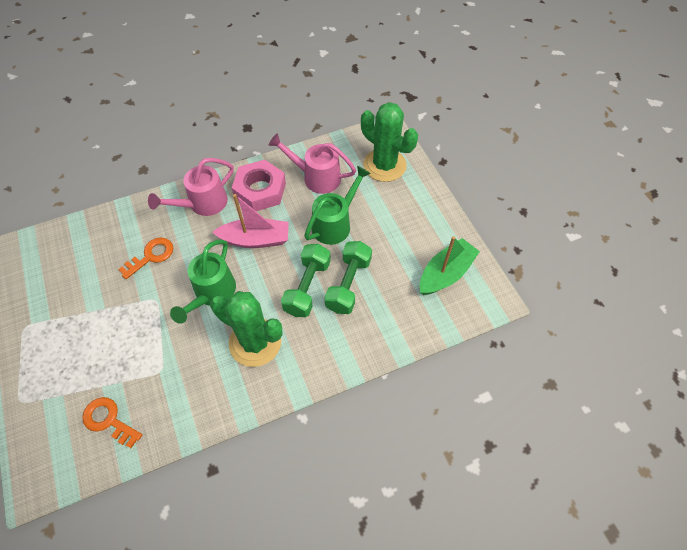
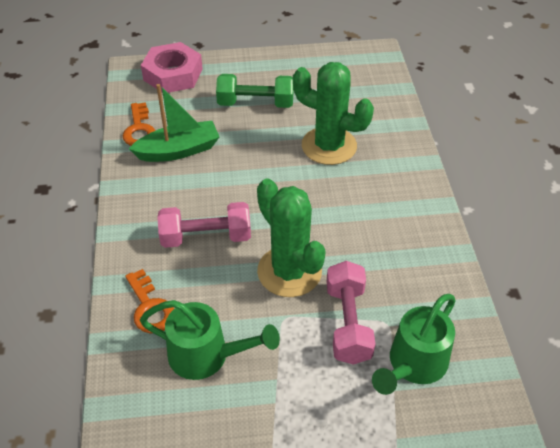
green dumbbell: 2 -> 1
pink boat: 1 -> 0
pink dumbbell: 0 -> 2
pink watering can: 2 -> 0

